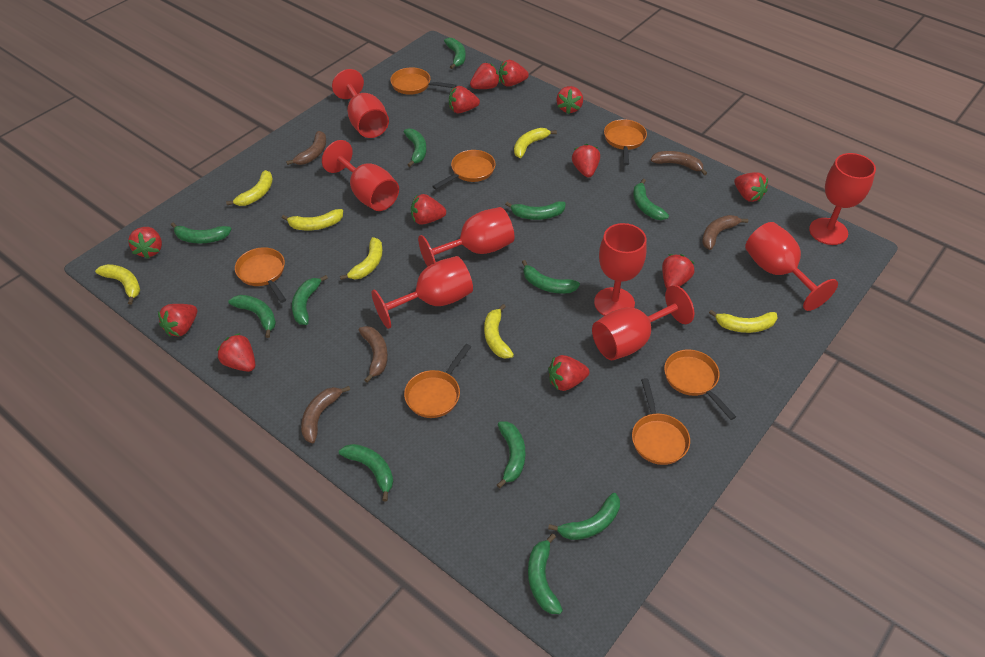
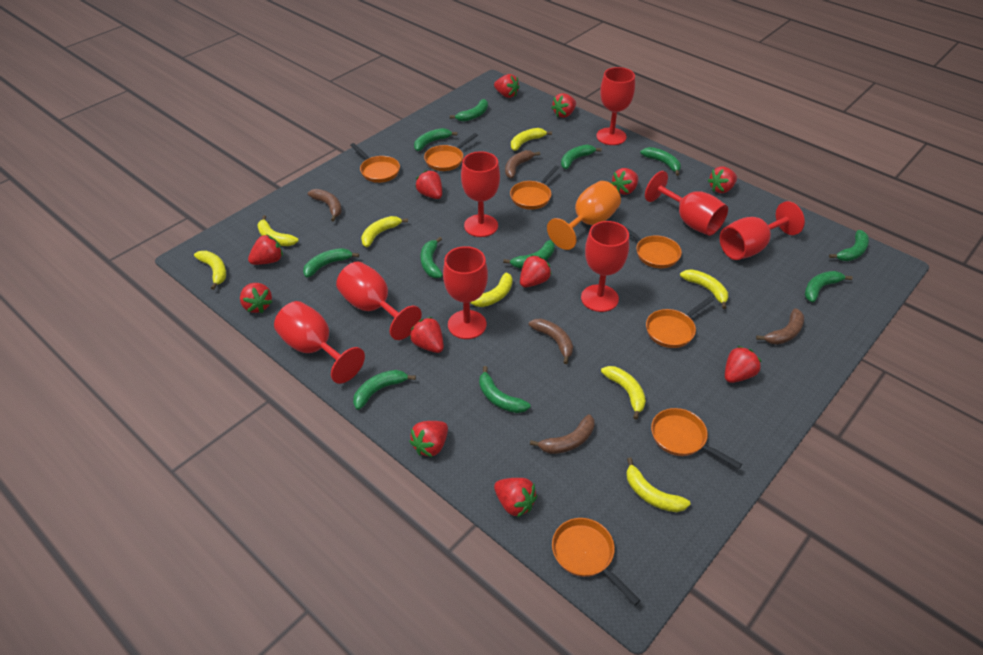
green banana: 12 -> 11
orange goblet: 0 -> 1
yellow banana: 7 -> 8

